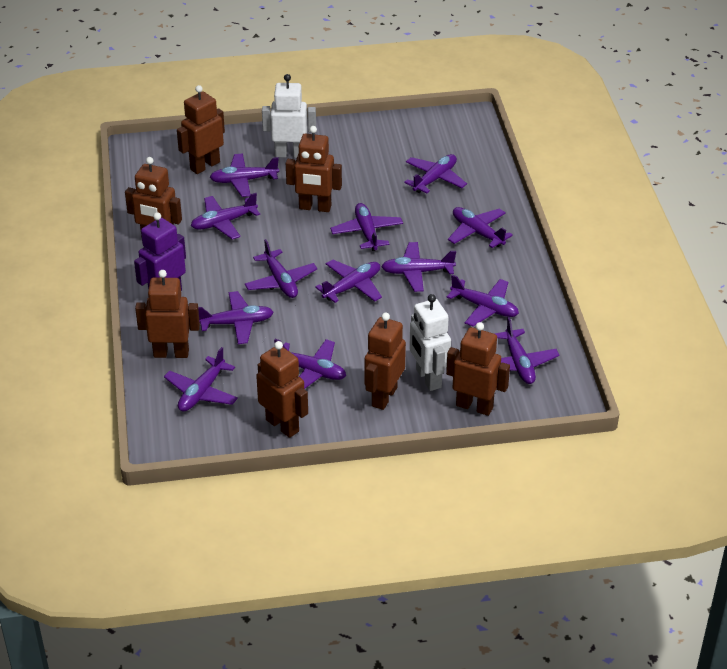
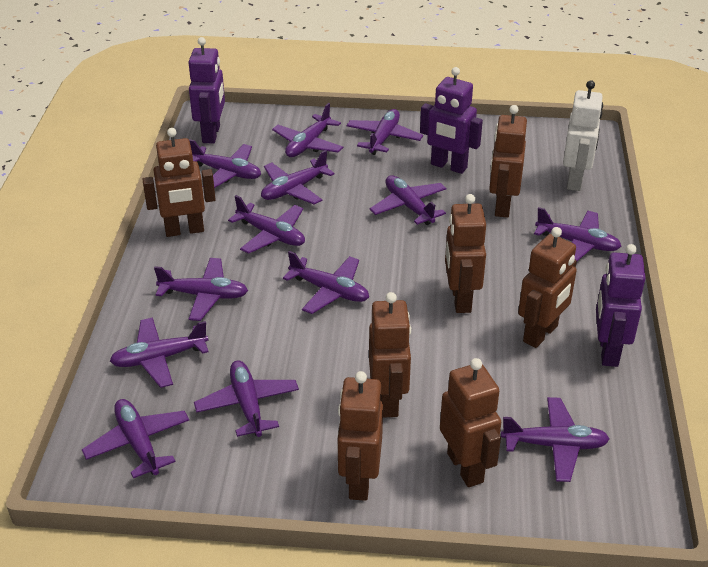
purple robot: 1 -> 3
white robot: 2 -> 1

